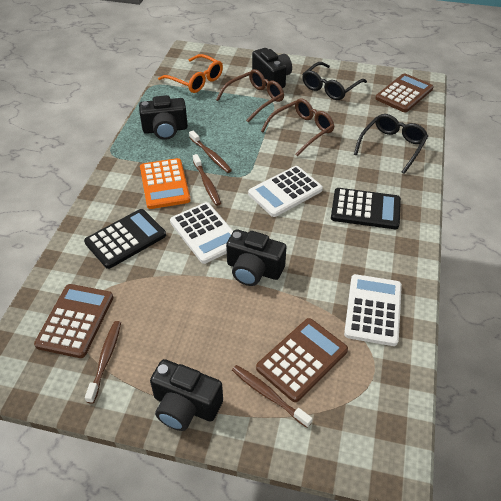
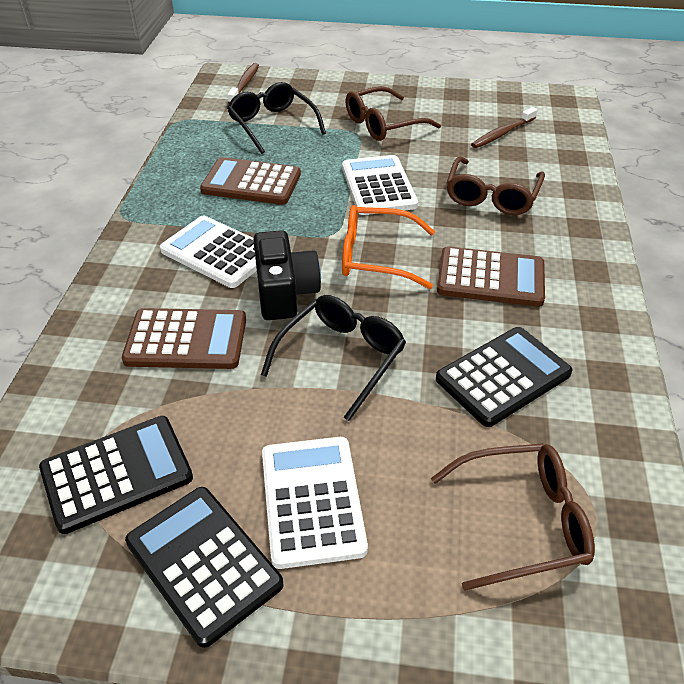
black calculator: 2 -> 3
black camera: 4 -> 1
brown glasses: 2 -> 3
brown toothbrush: 4 -> 2
orange calculator: 1 -> 0

